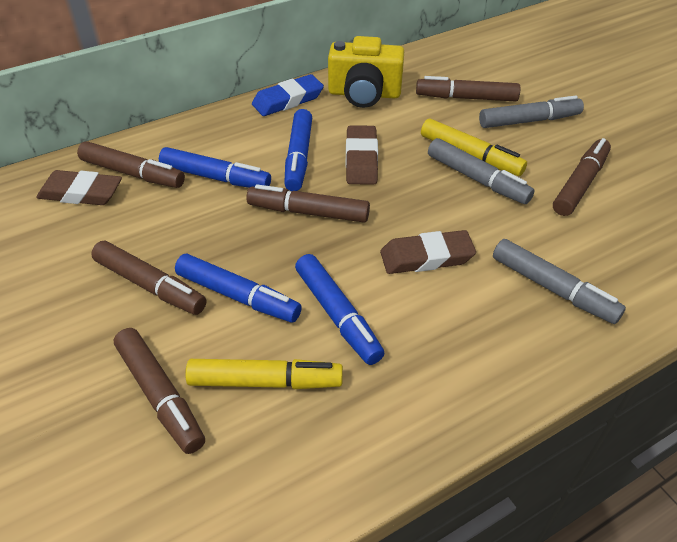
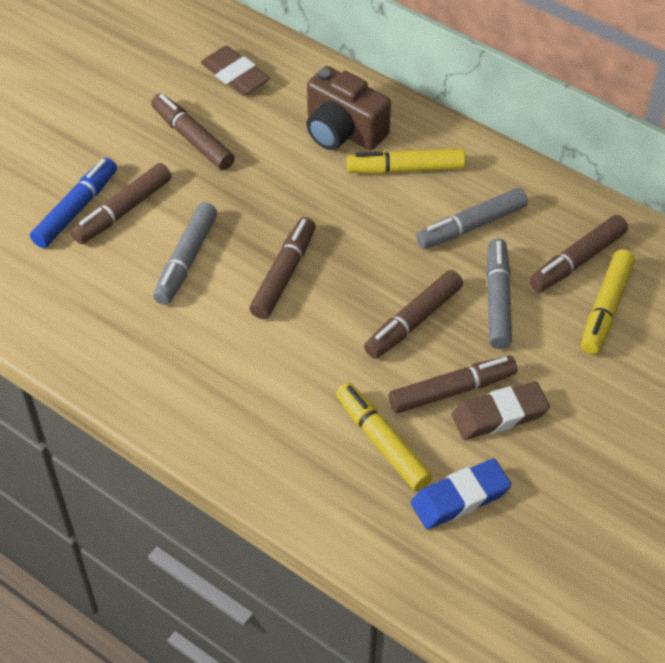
blue marker: 4 -> 1
brown camera: 0 -> 1
brown eraser: 3 -> 2
yellow camera: 1 -> 0
yellow marker: 2 -> 3

